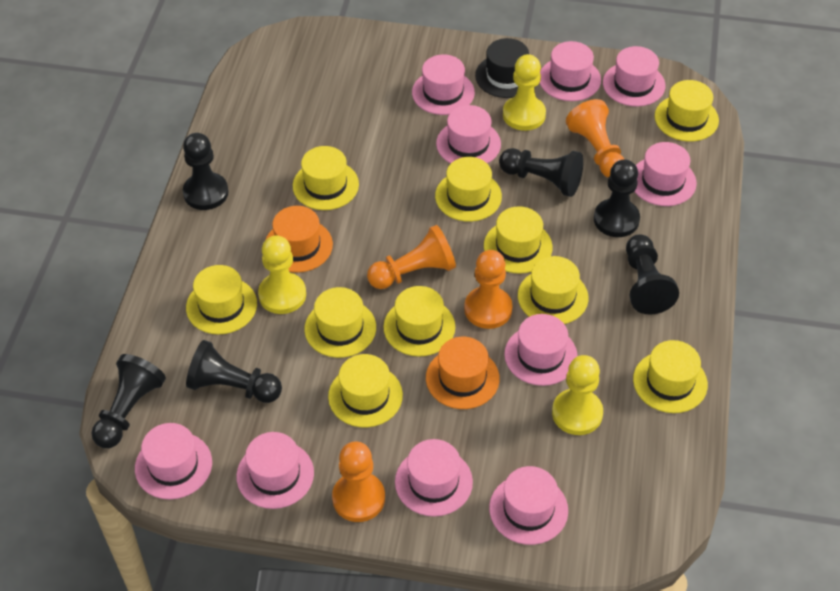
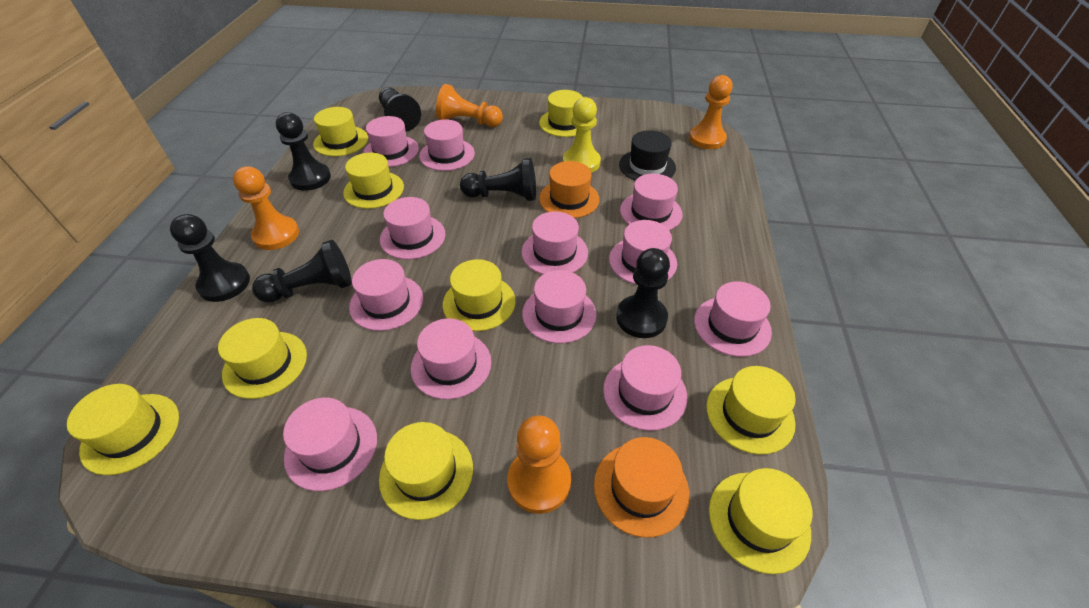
pink hat: 10 -> 12
yellow hat: 10 -> 9
yellow pawn: 3 -> 1

